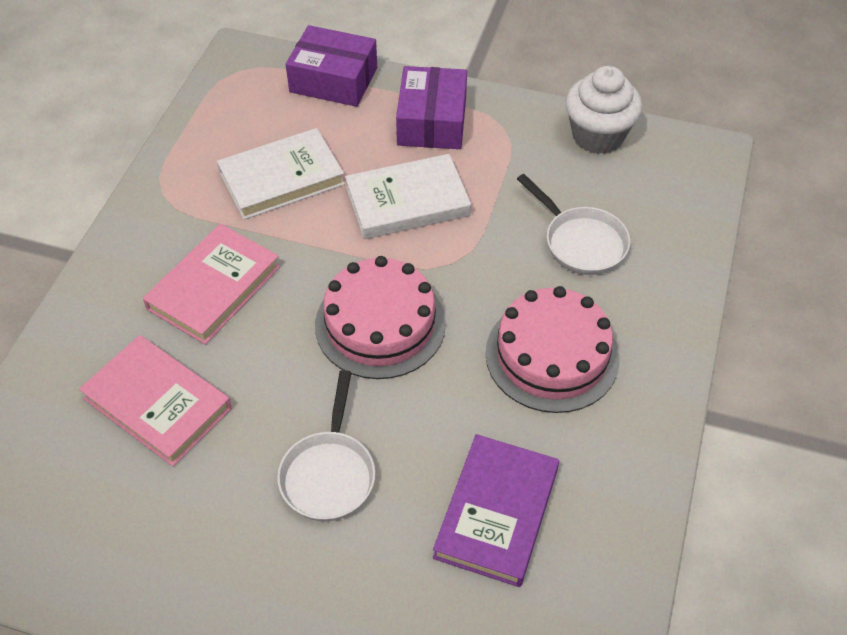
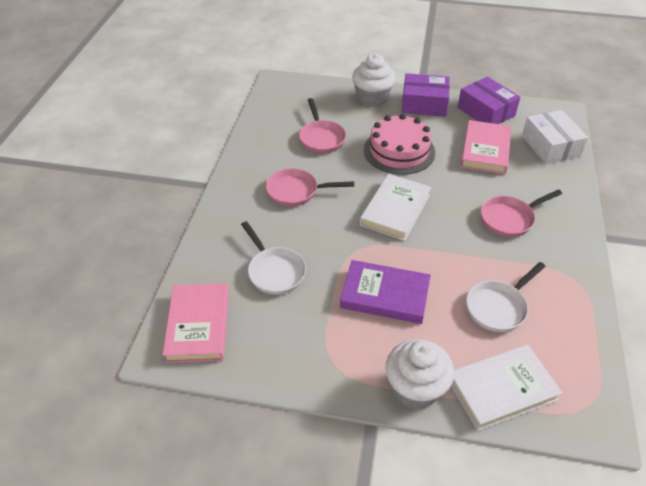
pink cake: 2 -> 1
pink pan: 0 -> 3
white box: 0 -> 1
white cupcake: 1 -> 2

